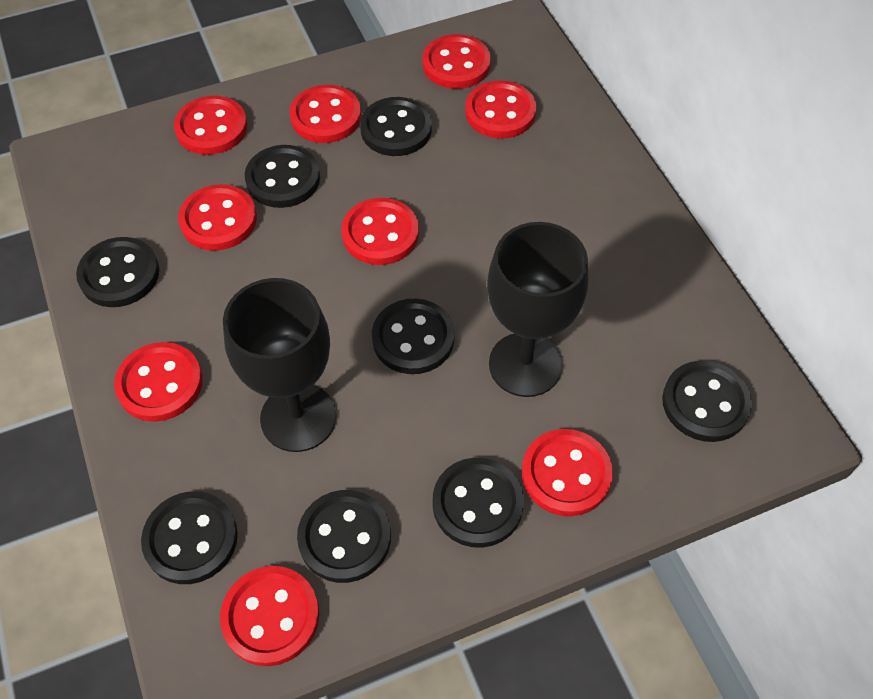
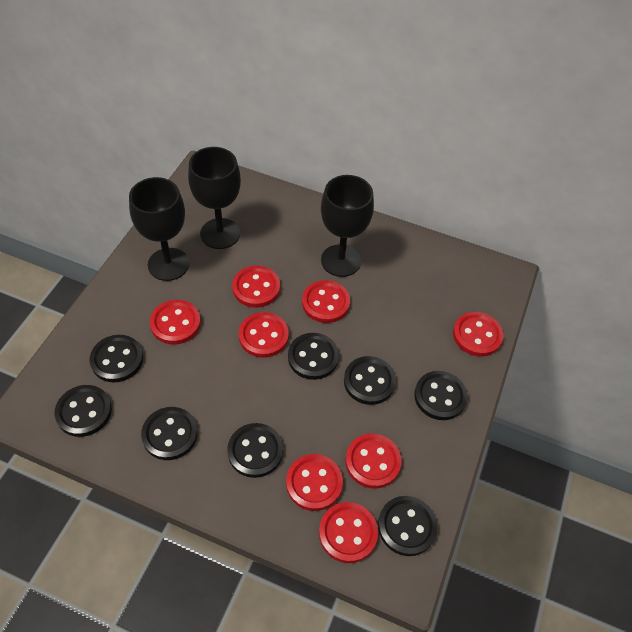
black goblet: 2 -> 3
red button: 9 -> 8

